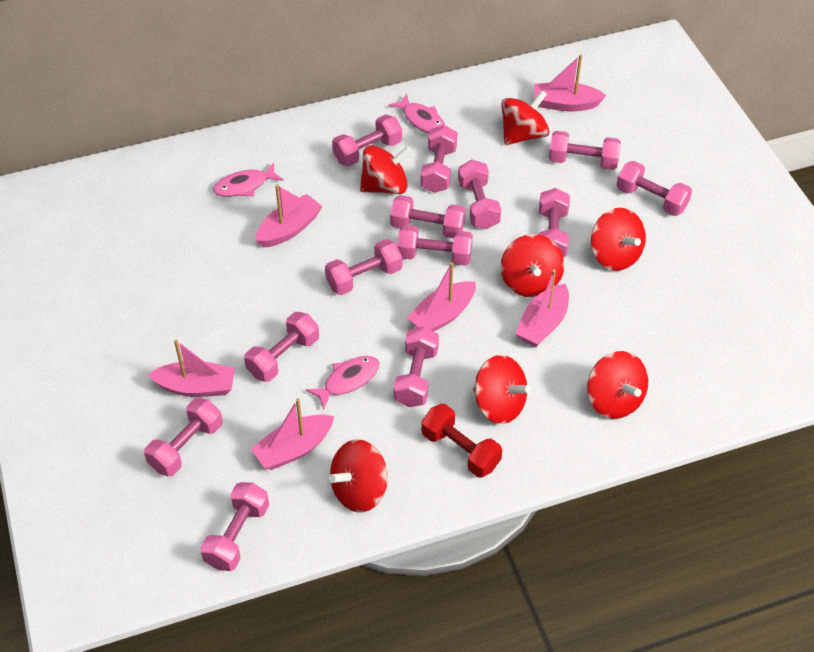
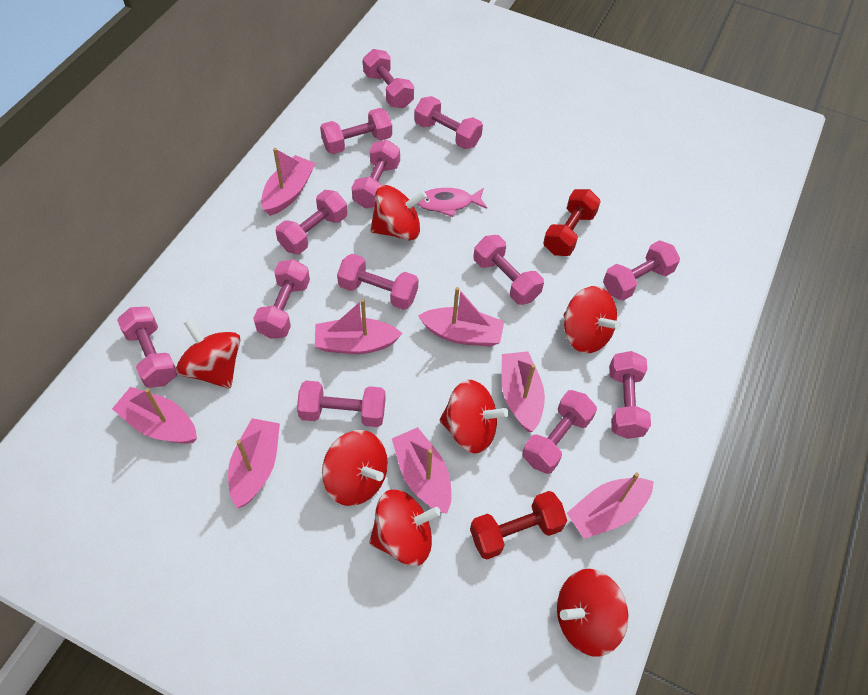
pink boat: 6 -> 8
pink fish: 3 -> 1
red dumbbell: 1 -> 2

